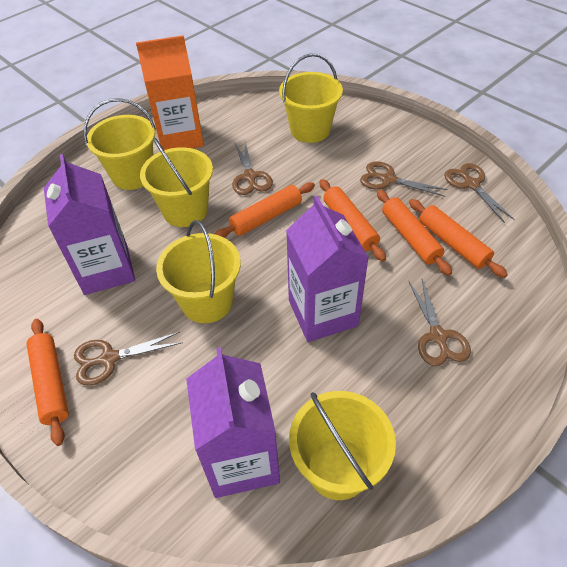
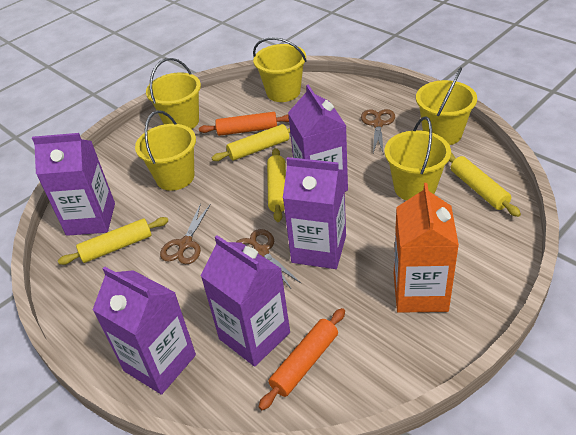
brown scissors: 5 -> 3
orange rolling pin: 5 -> 2
purple carton: 3 -> 5
yellow rolling pin: 0 -> 4

